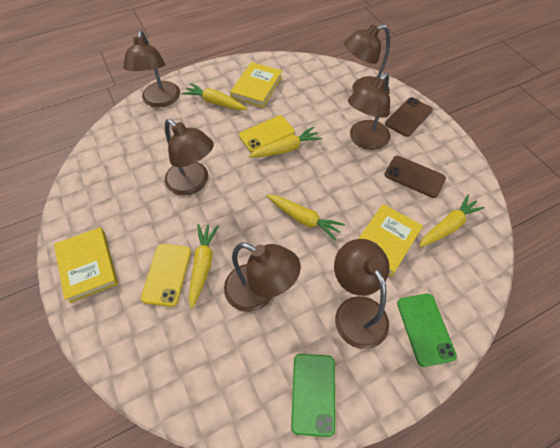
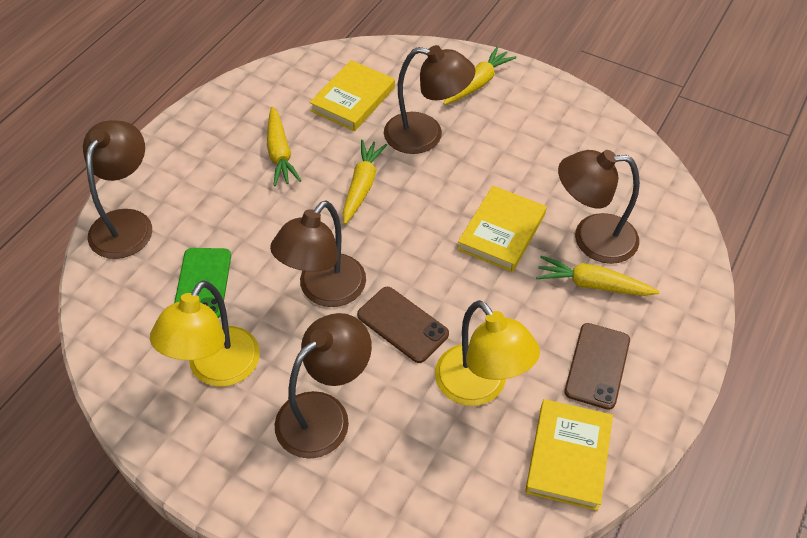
brown lamp: 6 -> 5
green phone: 2 -> 1
yellow carrot: 5 -> 4
yellow lamp: 0 -> 2
yellow phone: 2 -> 0

